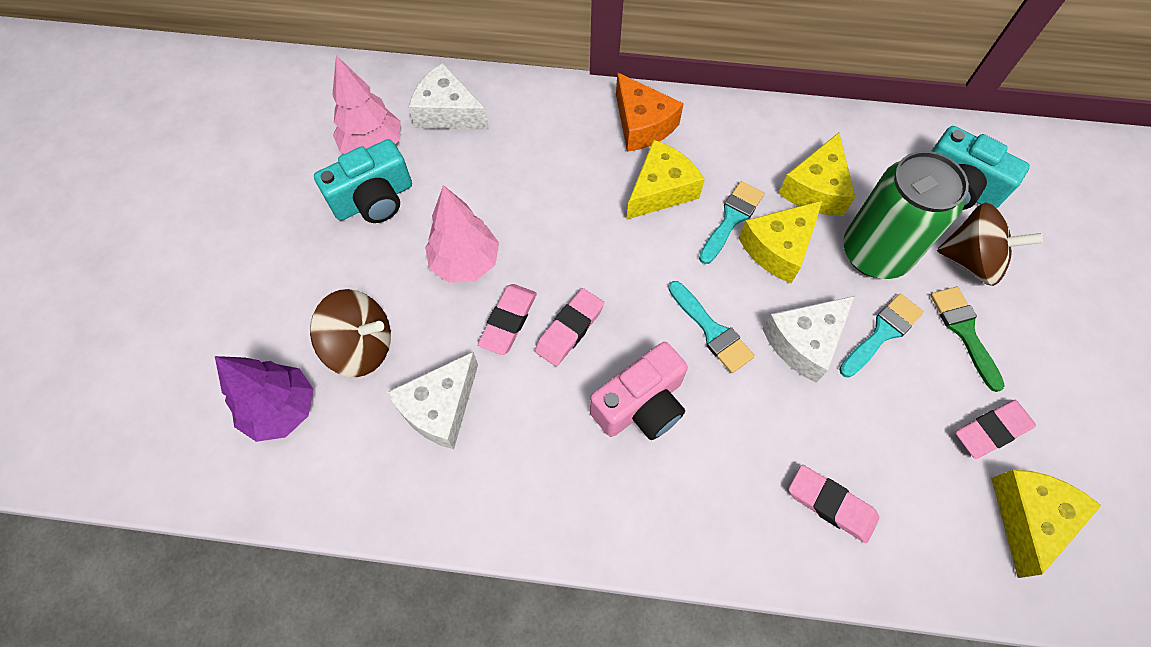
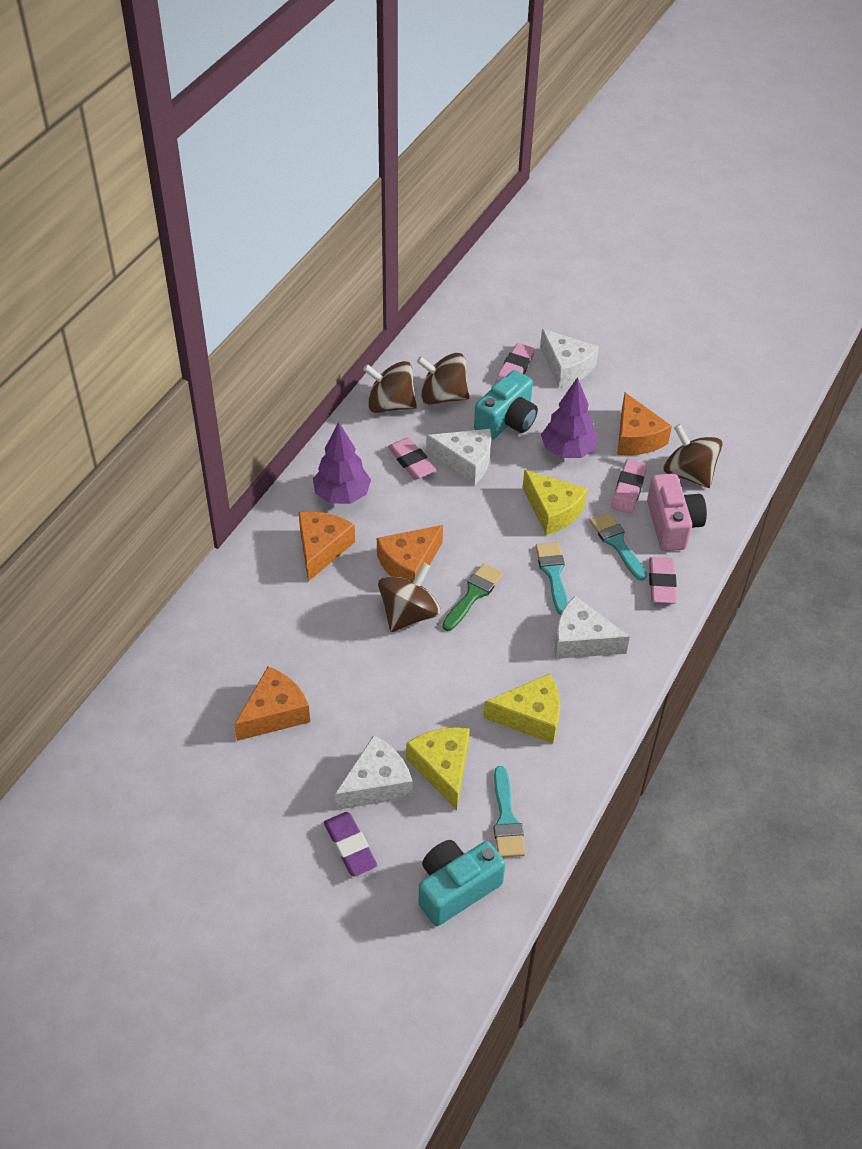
brown spinning top: 2 -> 4
green can: 1 -> 0
orange cheese: 1 -> 4
pink tree: 2 -> 0
purple eraser: 0 -> 1
purple tree: 1 -> 2
white cheese: 3 -> 4
yellow cheese: 4 -> 3

